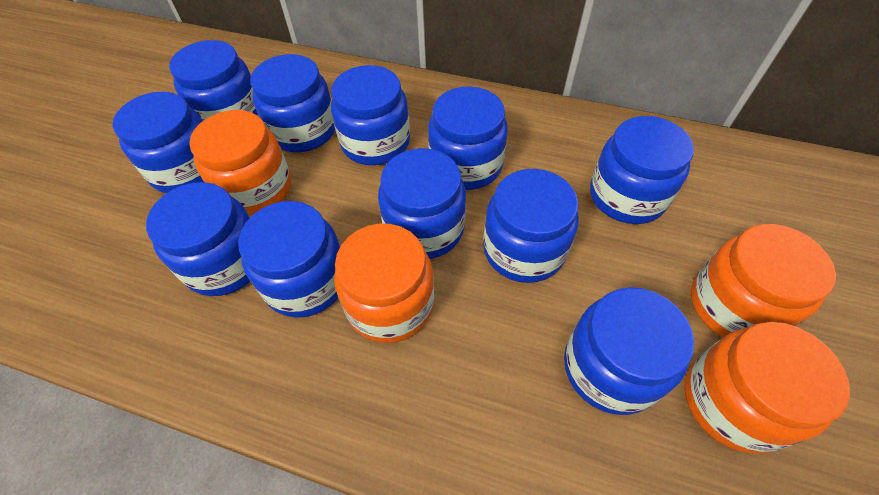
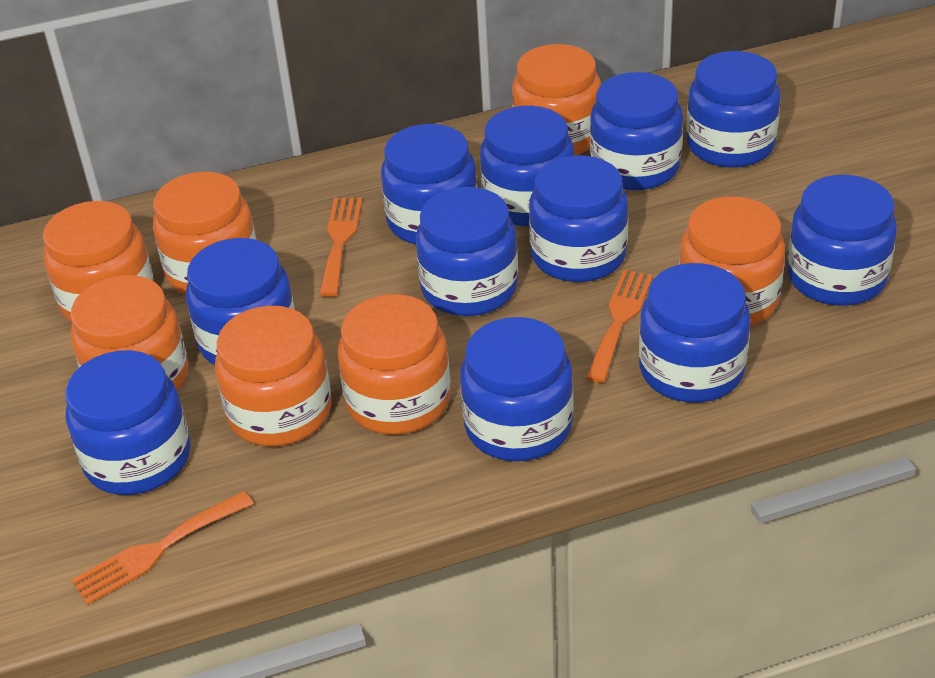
orange fork: 0 -> 3
orange jar: 4 -> 7

